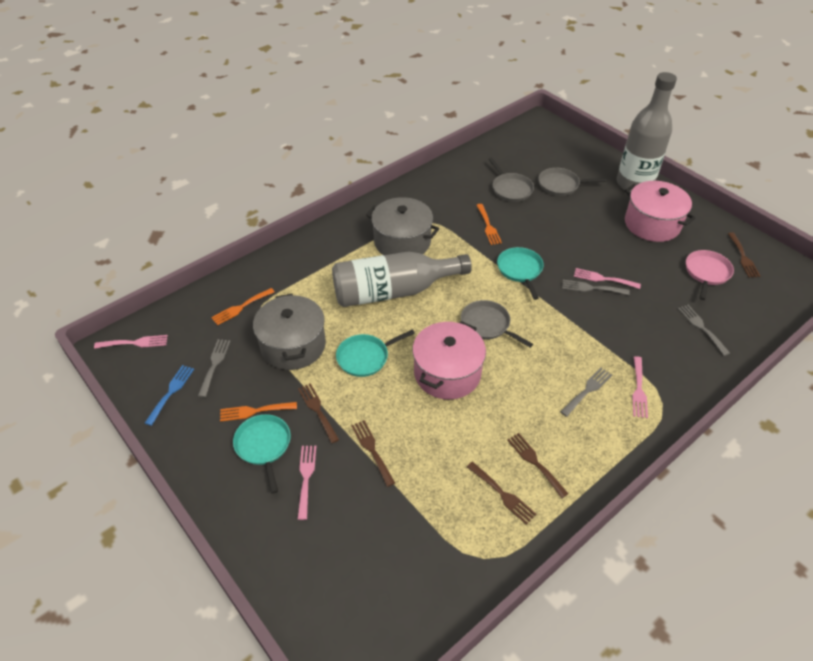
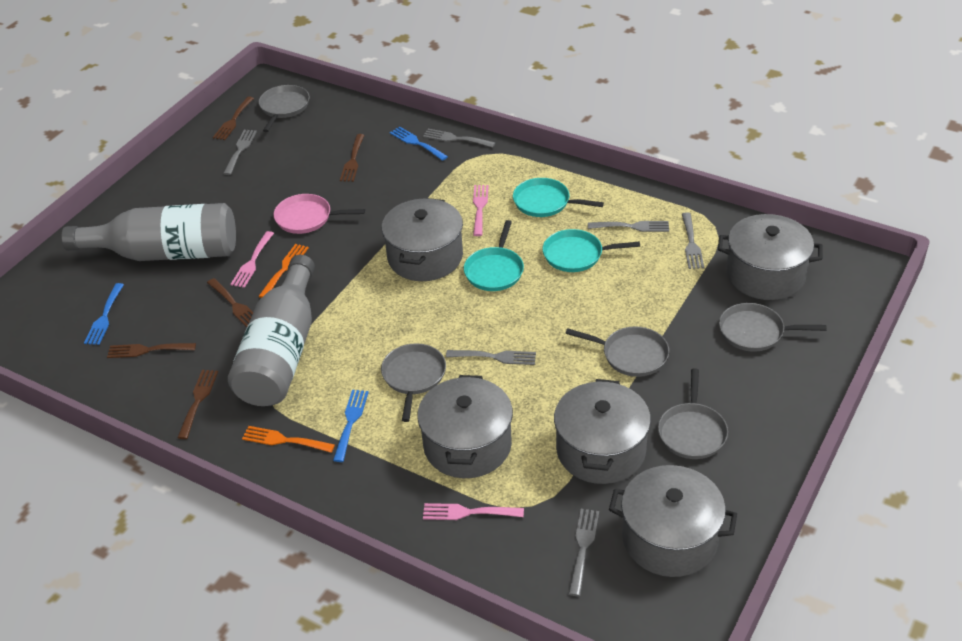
blue fork: 1 -> 3
grey fork: 4 -> 6
grey pan: 3 -> 5
grey pot: 2 -> 5
orange fork: 3 -> 2
pink fork: 4 -> 3
pink pot: 2 -> 0

